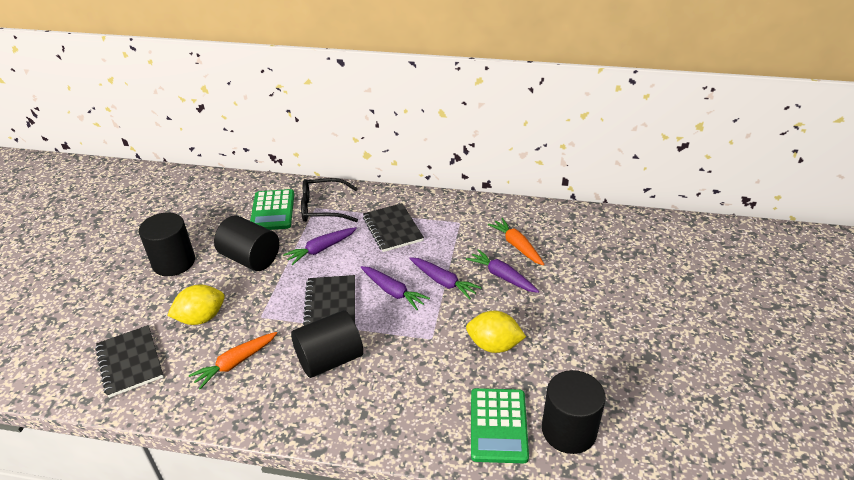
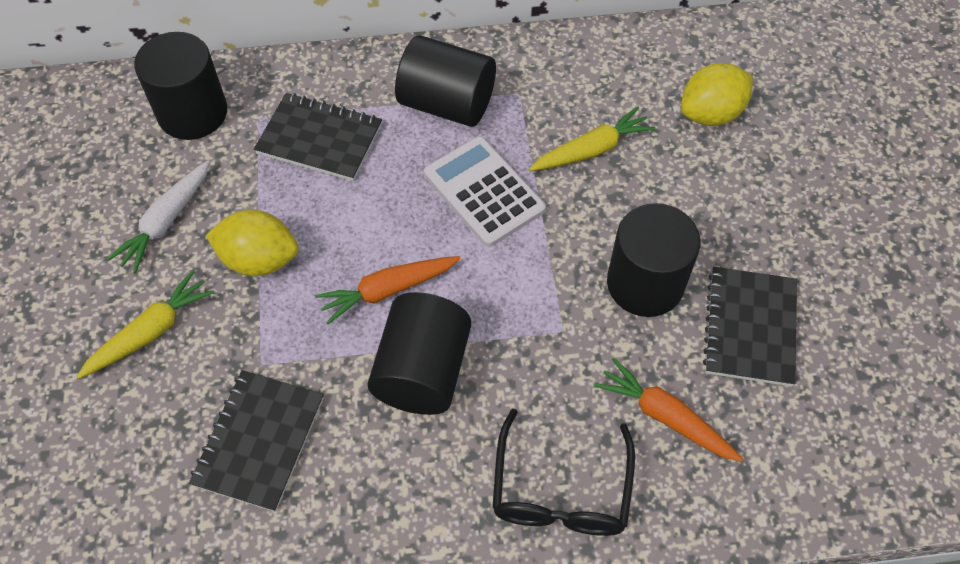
green calculator: 2 -> 0
purple carrot: 4 -> 0
white calculator: 0 -> 1
white carrot: 0 -> 1
yellow carrot: 0 -> 2

